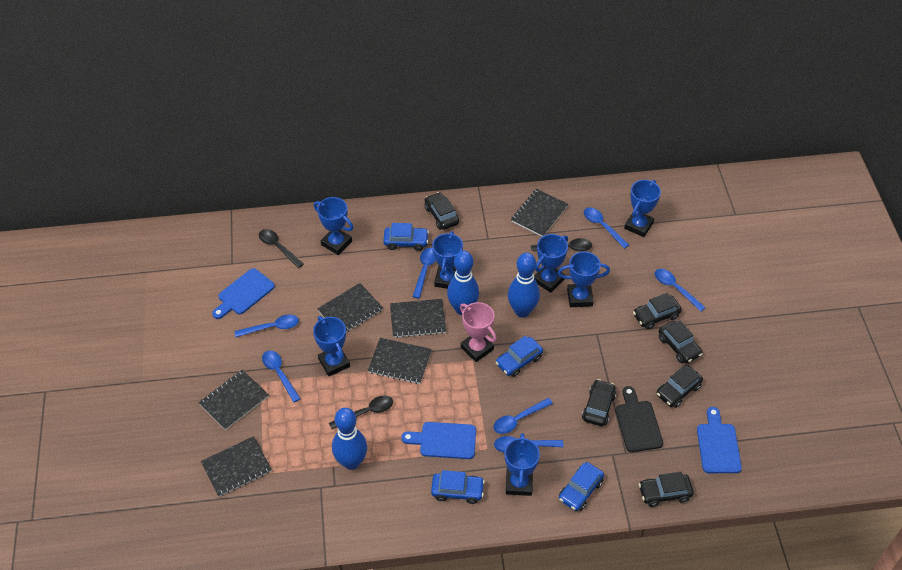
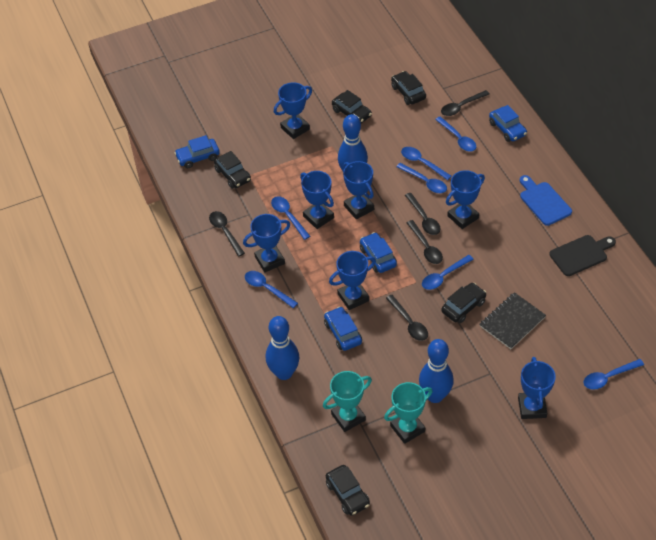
black car: 6 -> 5
black notebook: 6 -> 1
black spoon: 3 -> 5
blue cutting board: 3 -> 1
pink trophy: 1 -> 0
turquoise trophy: 0 -> 2

